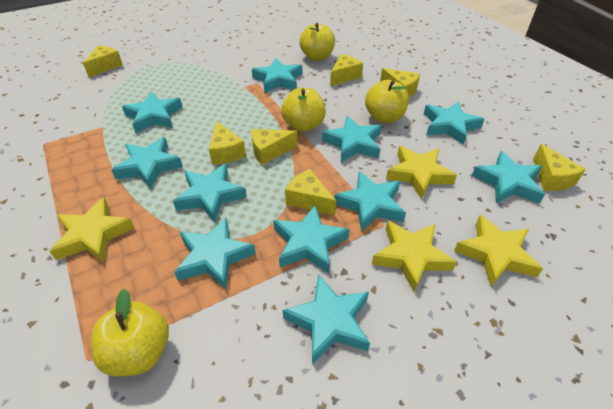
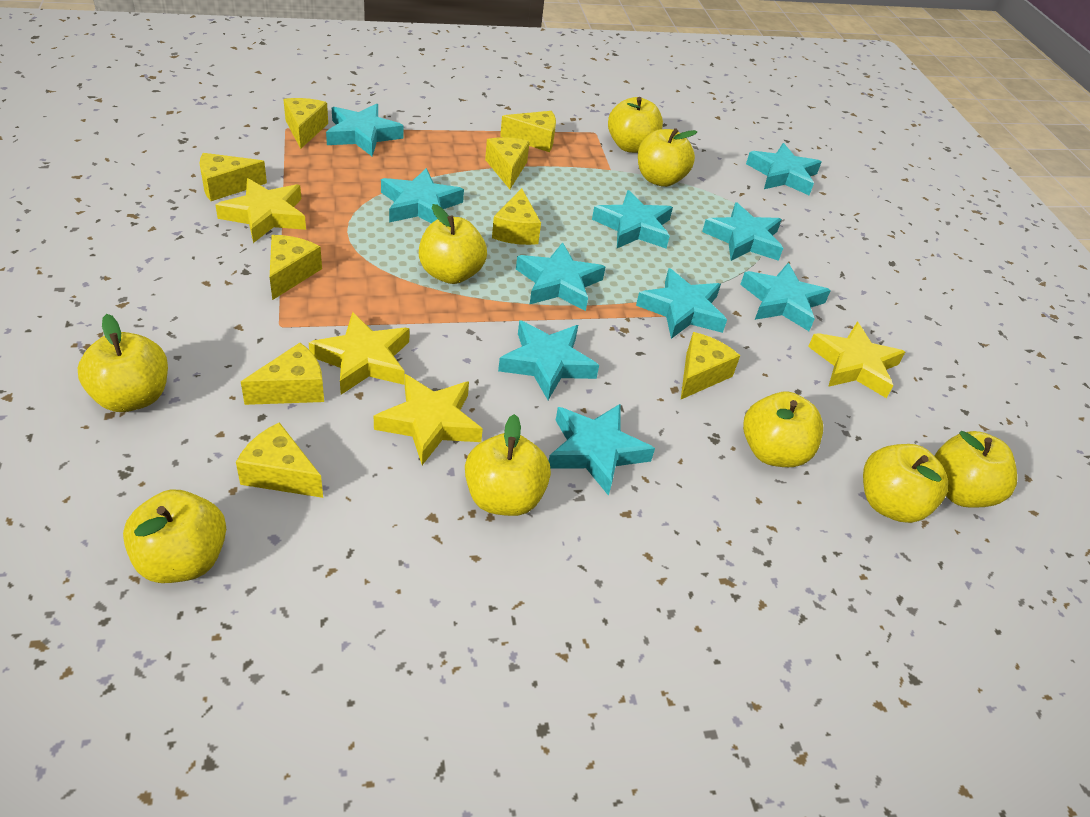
turquoise star: 11 -> 10
yellow apple: 4 -> 9
yellow cheese: 7 -> 9

